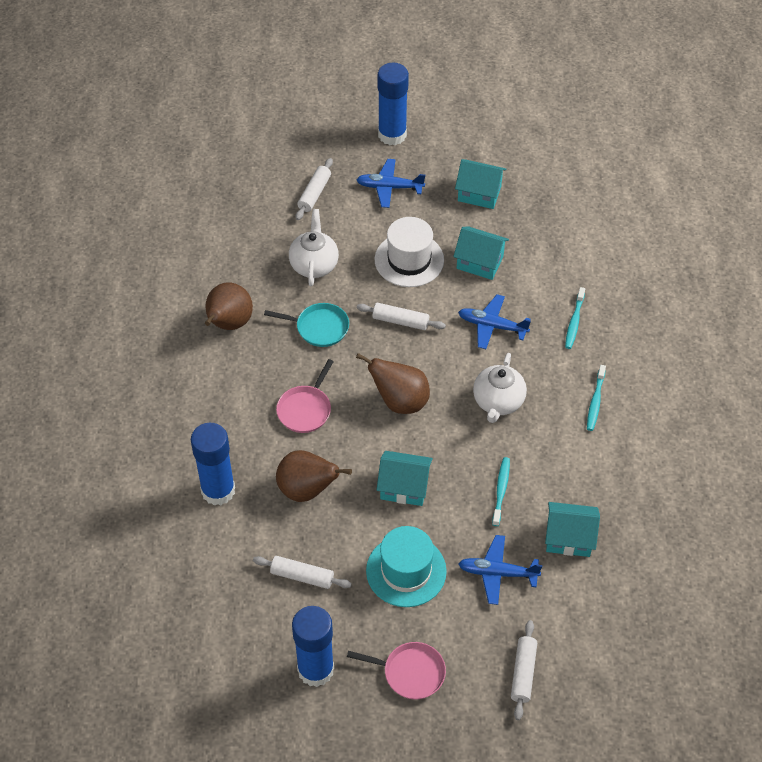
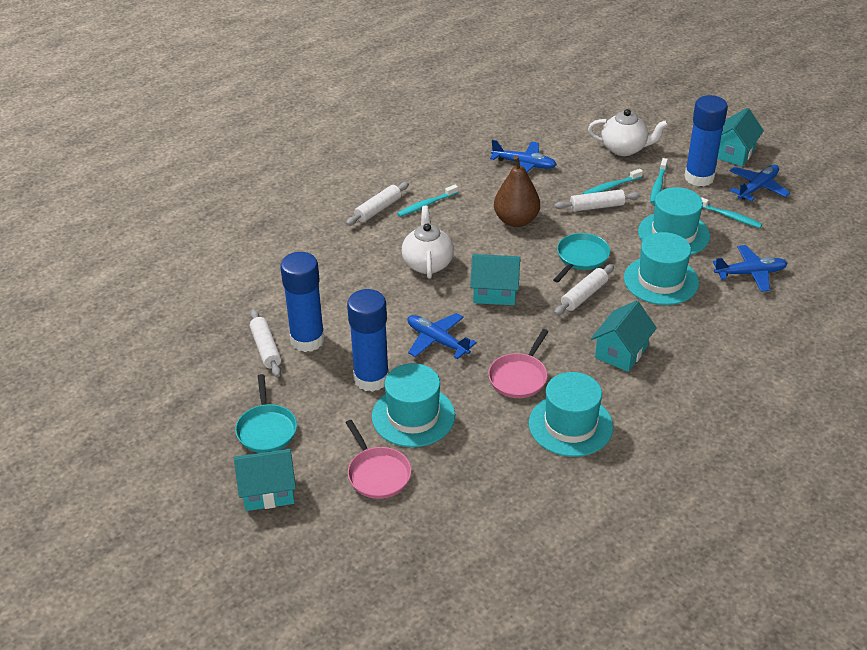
blue plane: 3 -> 4
brown pear: 3 -> 1
turquoise hat: 1 -> 4
turquoise pan: 1 -> 2
turquoise toothbrush: 3 -> 4
white hat: 1 -> 0

